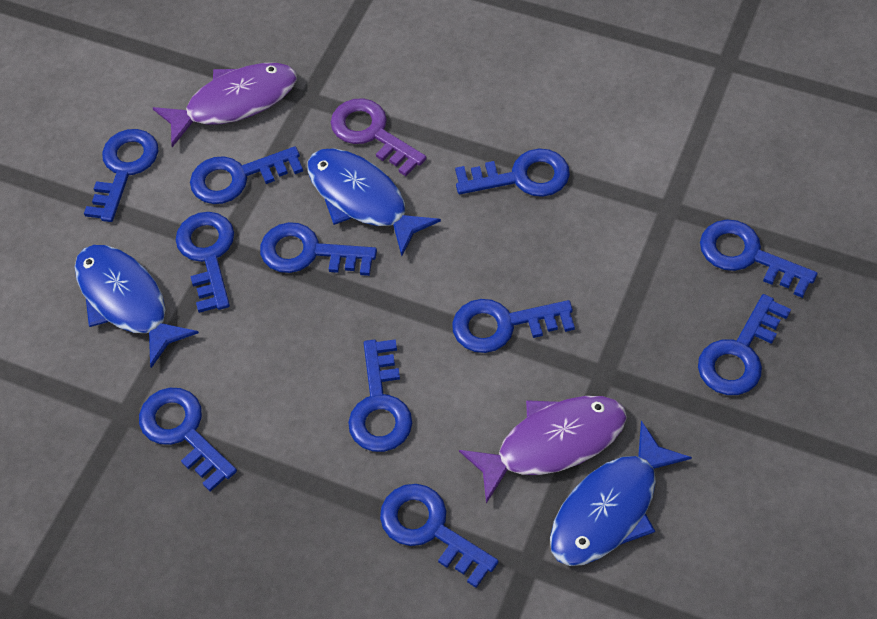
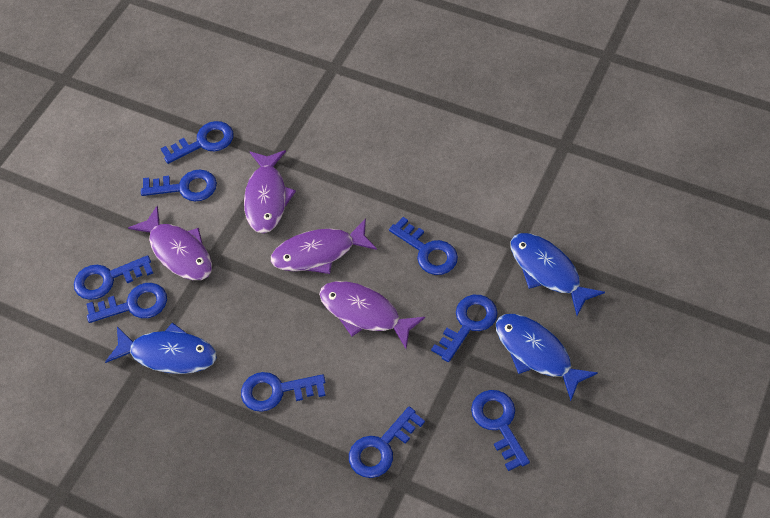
blue key: 11 -> 9
purple fish: 2 -> 4
purple key: 1 -> 0

